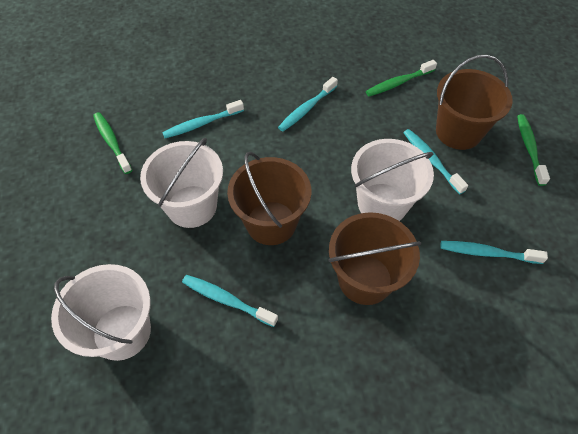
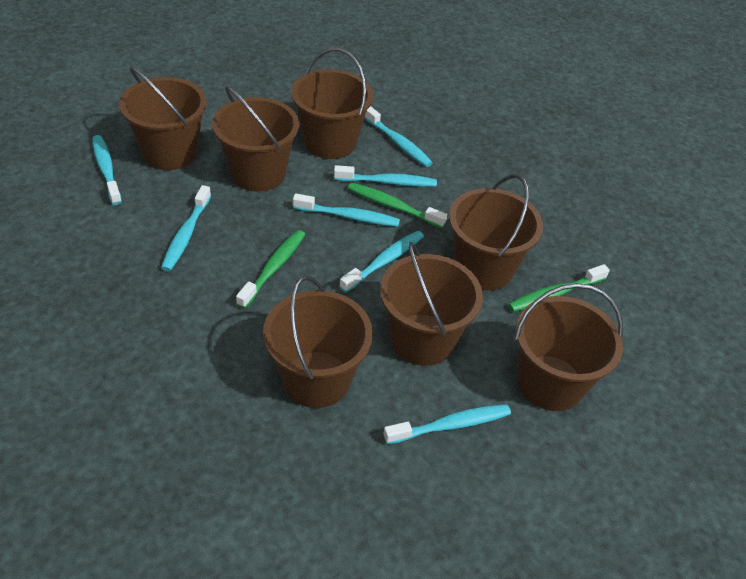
brown bucket: 3 -> 7
turquoise toothbrush: 5 -> 7
white bucket: 3 -> 0

